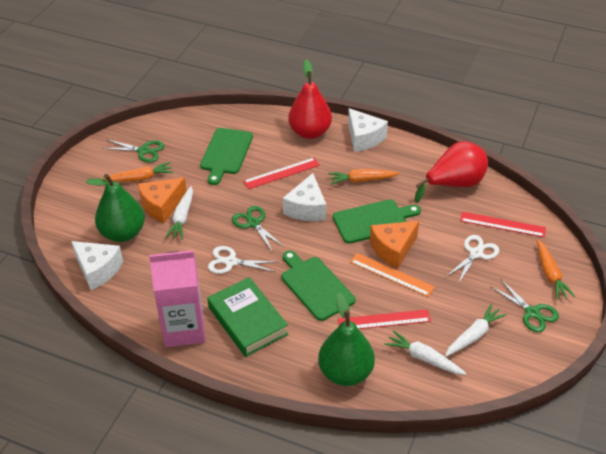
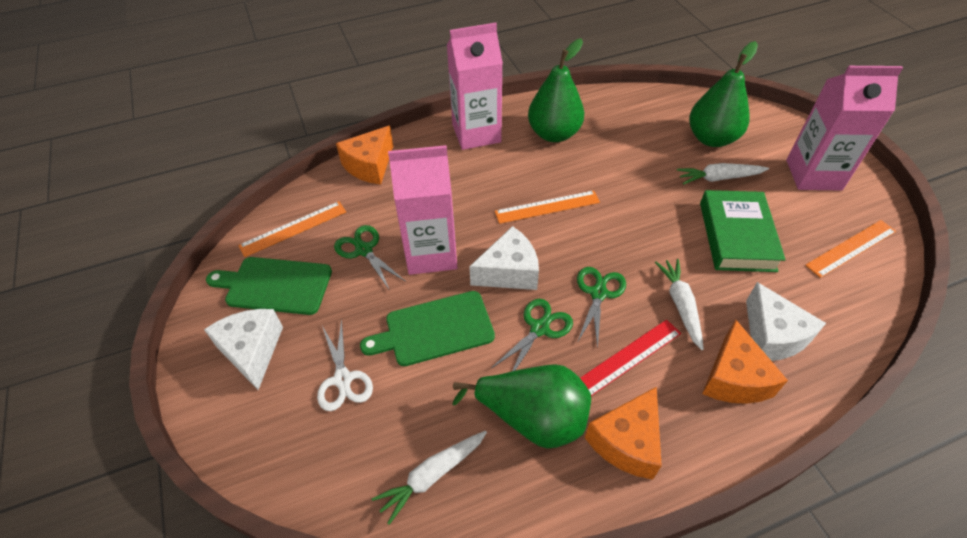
green cutting board: 3 -> 2
green pear: 2 -> 3
orange carrot: 3 -> 0
orange cheese: 2 -> 3
orange ruler: 1 -> 3
pink carton: 1 -> 3
red pear: 2 -> 0
red ruler: 3 -> 1
white scissors: 2 -> 1

